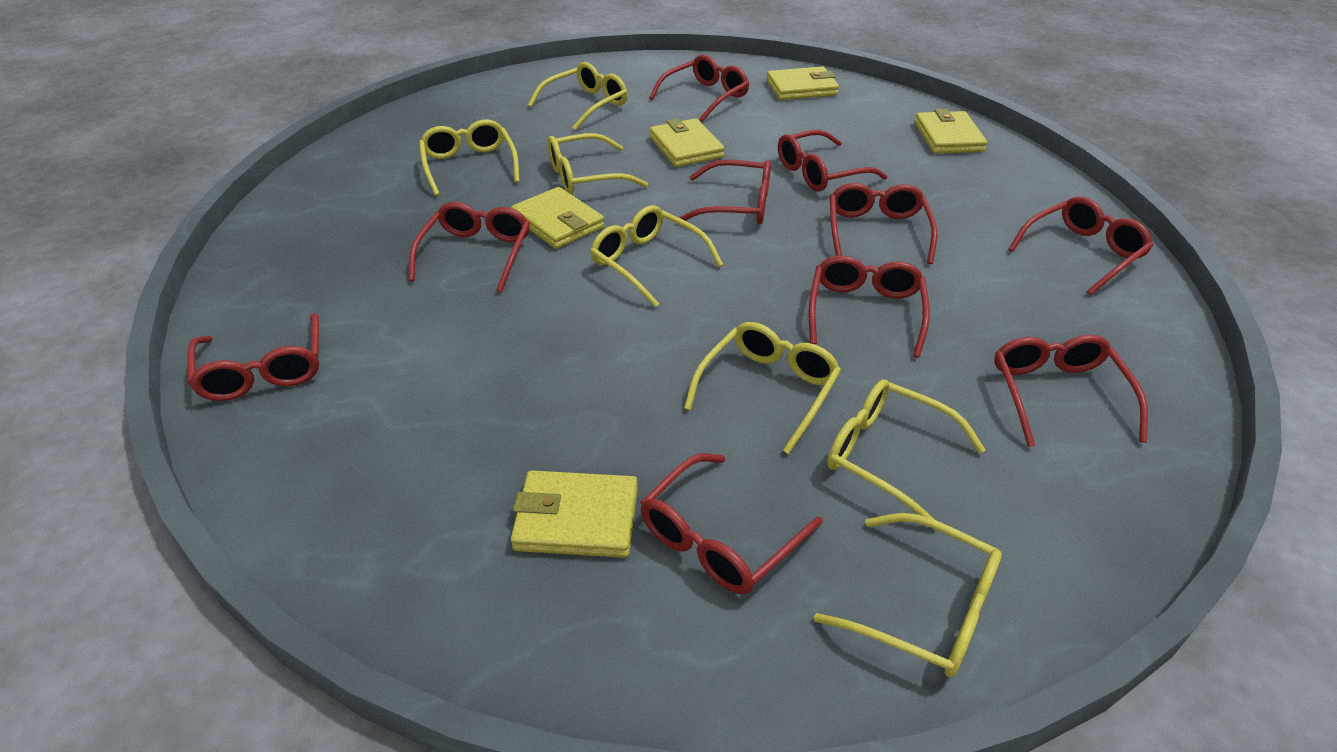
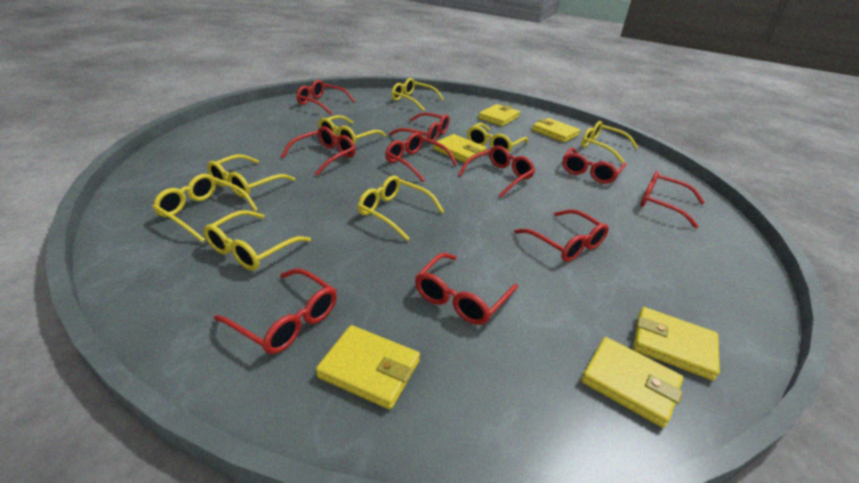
yellow glasses: 7 -> 8
yellow wallet: 5 -> 6

